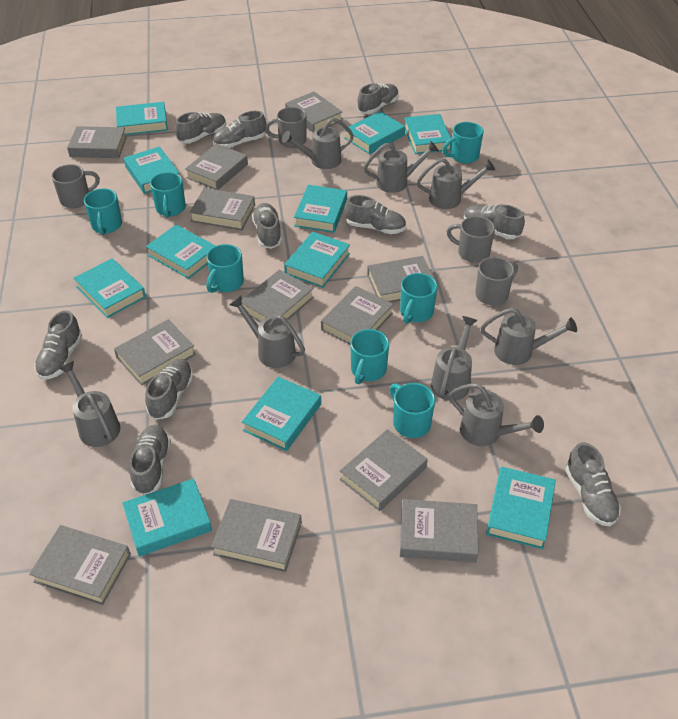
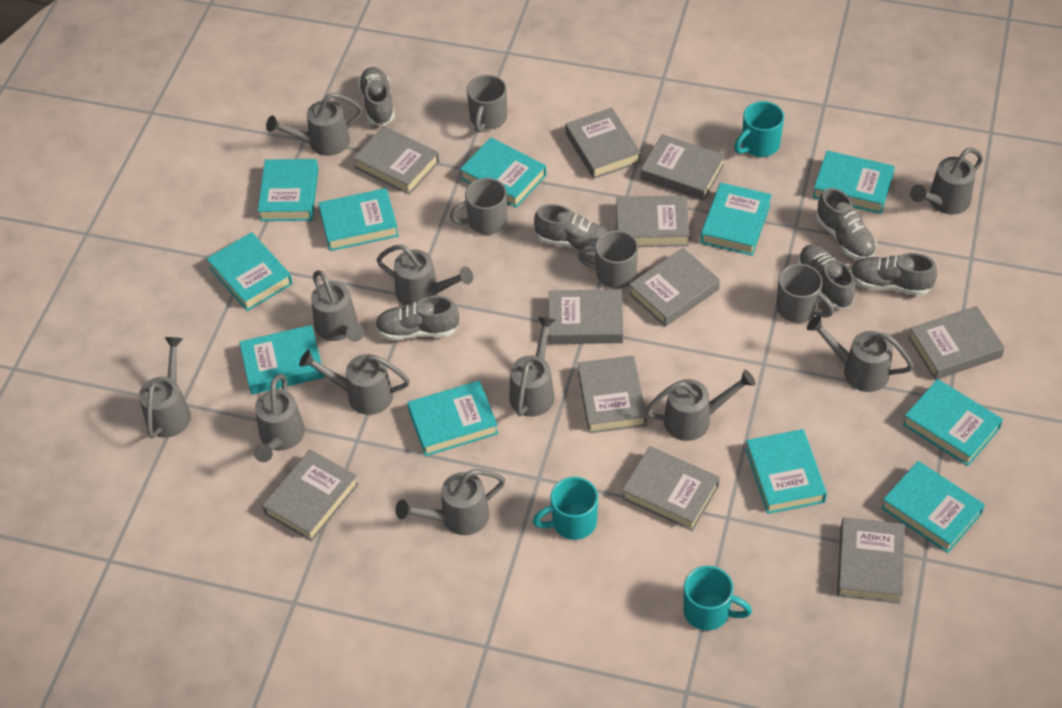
grey book: 12 -> 11
grey shoe: 10 -> 6
grey watering can: 8 -> 11
turquoise mug: 7 -> 3

